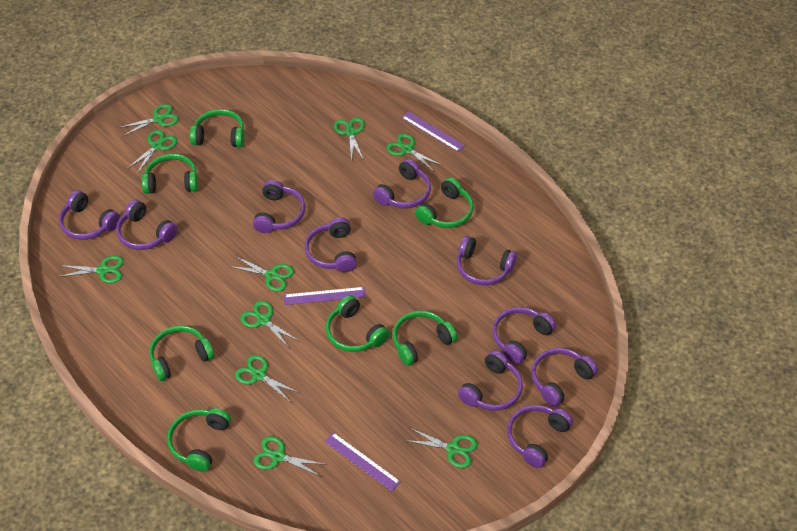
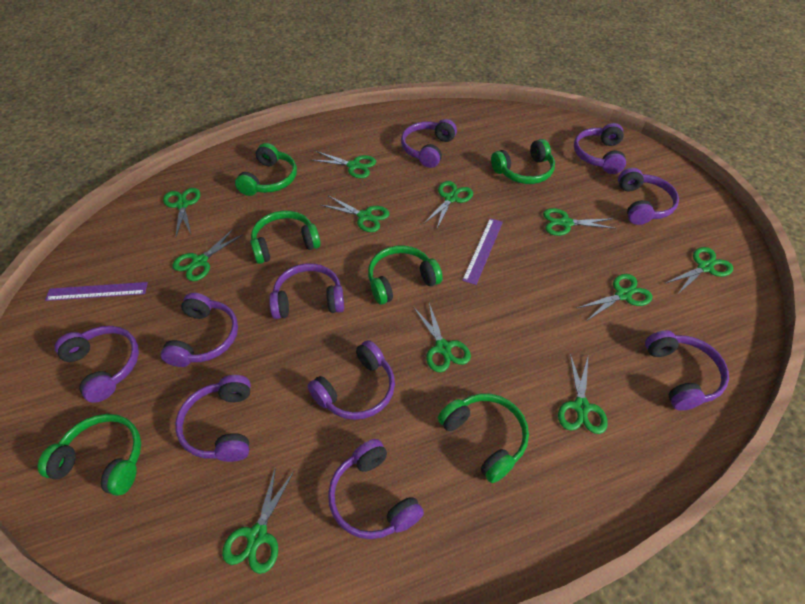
green headphones: 7 -> 6
green scissors: 10 -> 11
purple ruler: 3 -> 2

